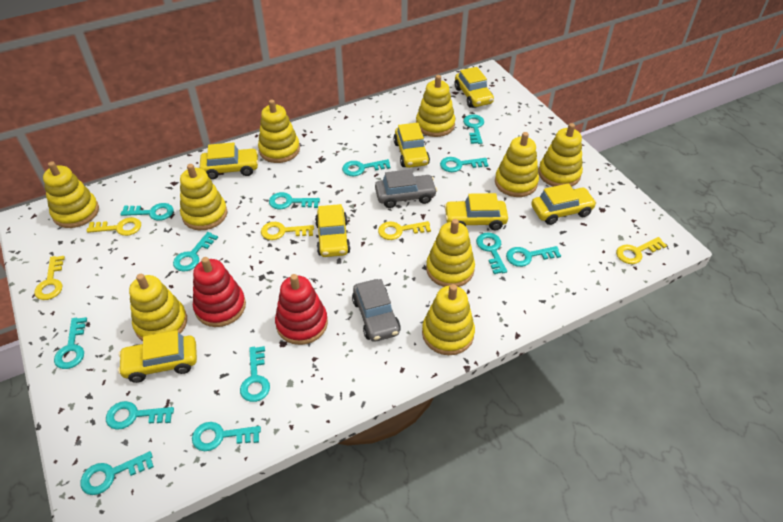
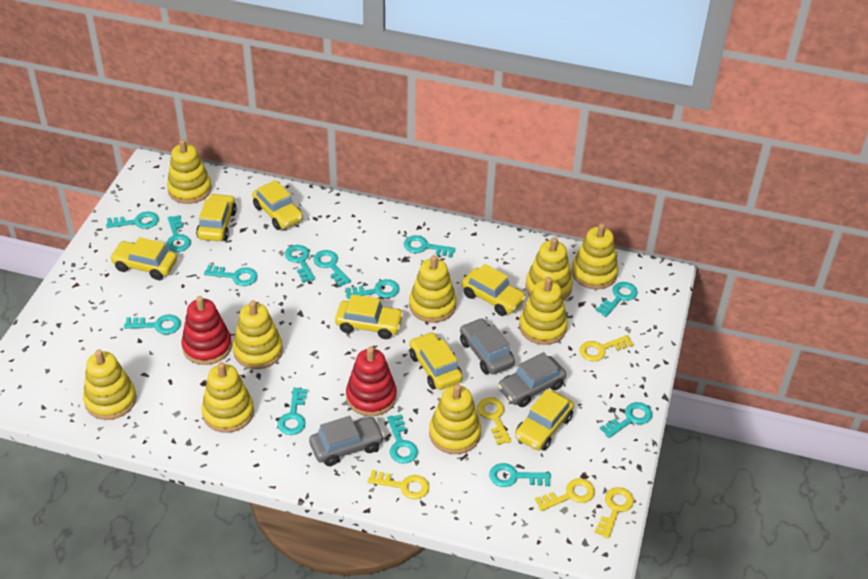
grey car: 2 -> 3

